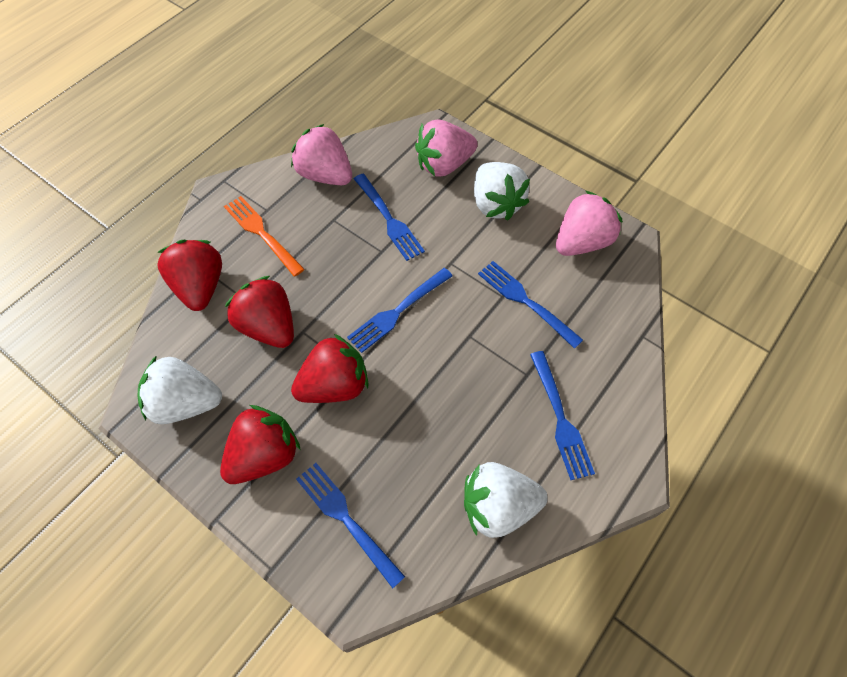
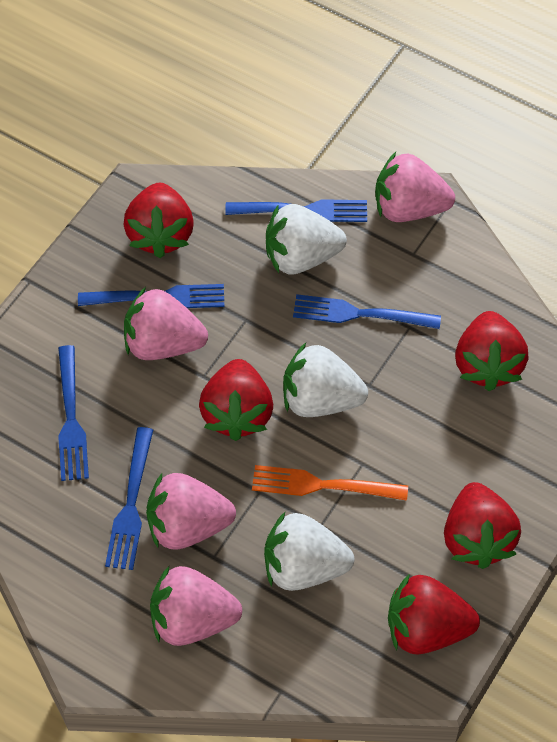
pink strawberry: 3 -> 4
red strawberry: 4 -> 5

